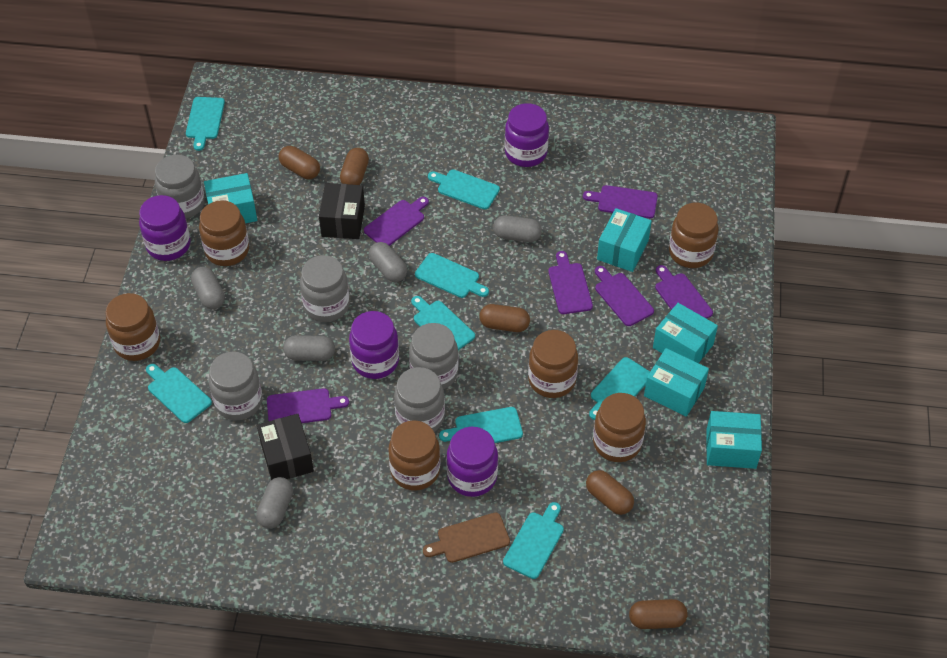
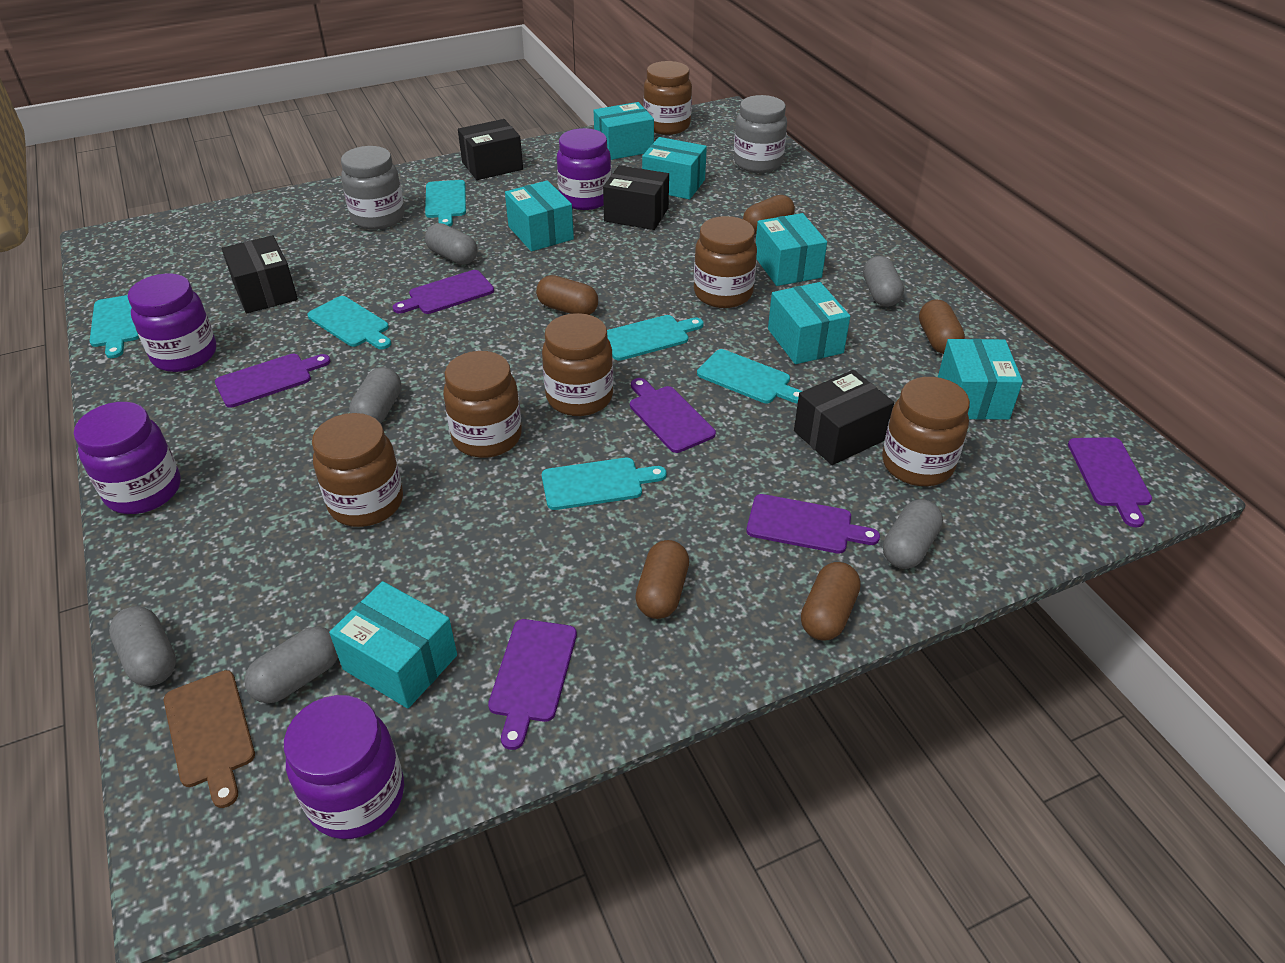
black box: 2 -> 4
grey capsule: 5 -> 6
grey jar: 5 -> 2
turquoise box: 5 -> 7
turquoise cutting board: 8 -> 6

